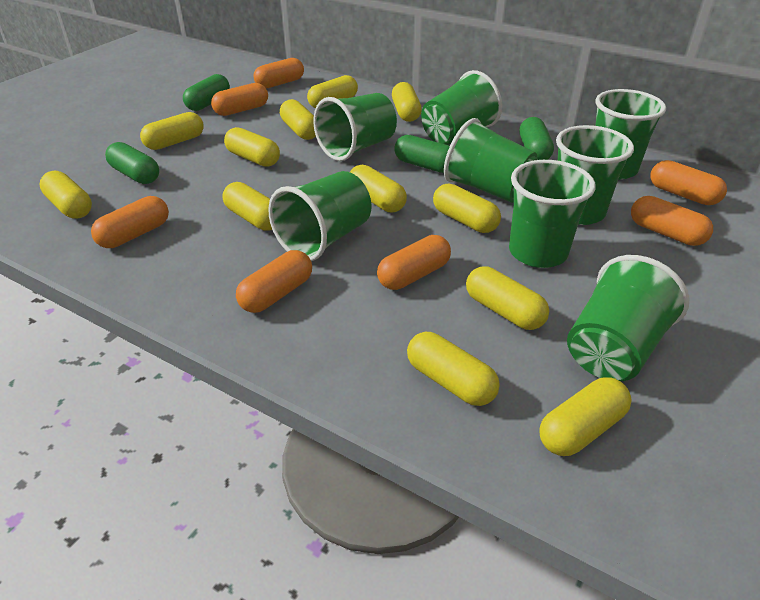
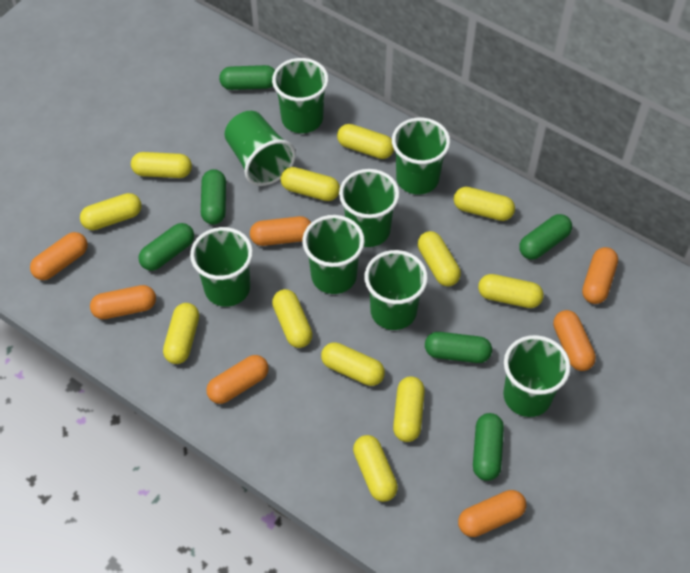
green capsule: 4 -> 6

